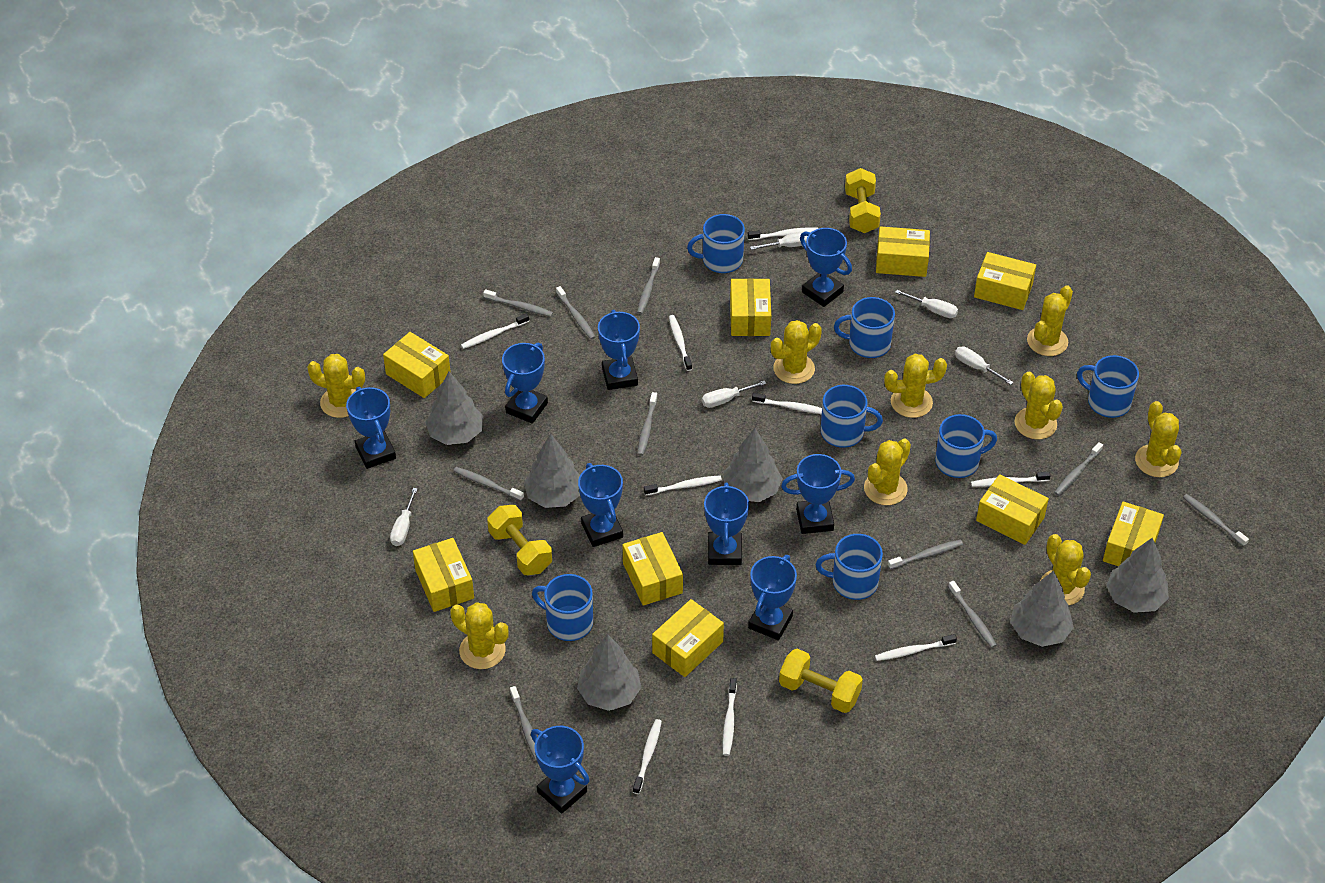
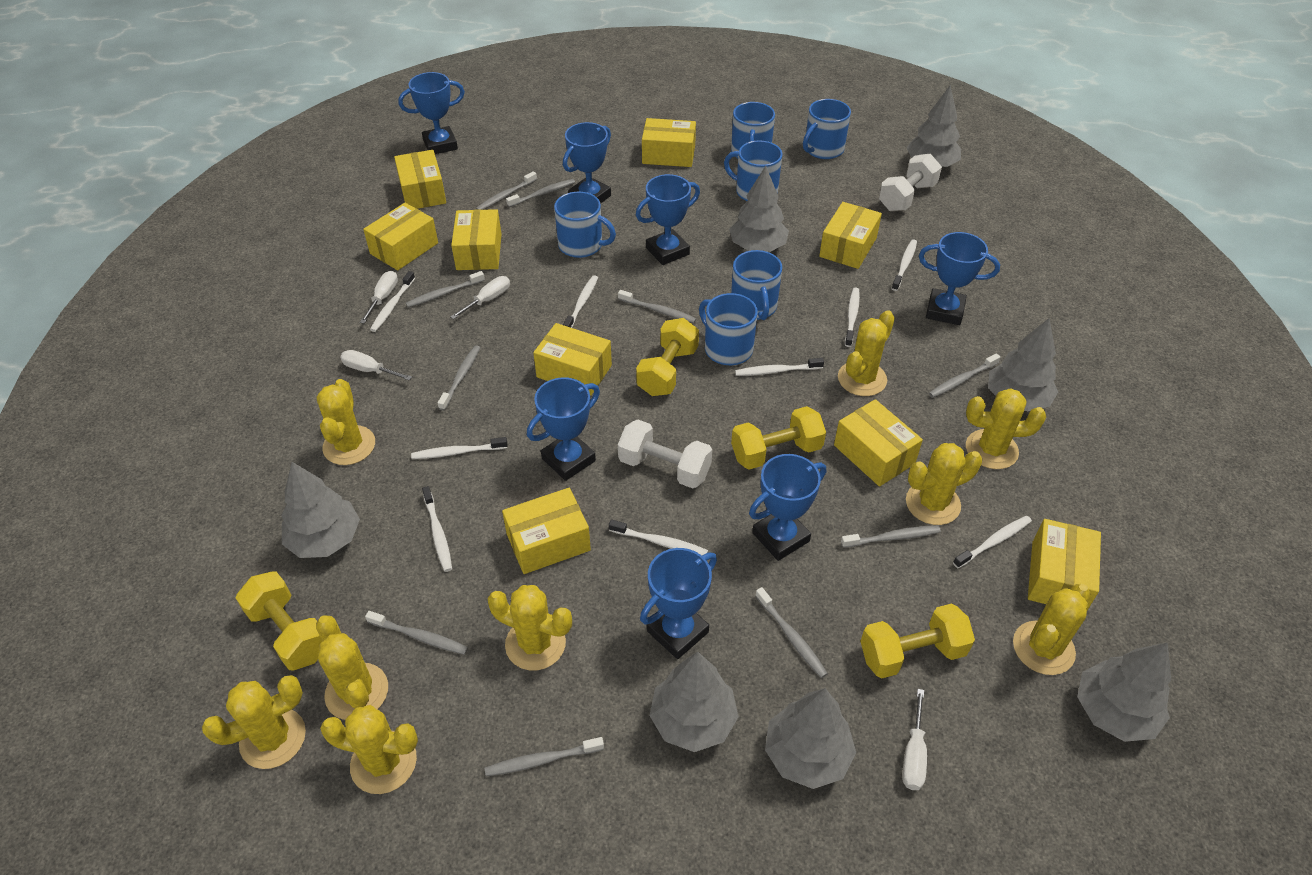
blue mug: 7 -> 6
blue trophy: 9 -> 7
grey tree: 6 -> 7
white dumbbell: 0 -> 2
white screwdriver: 5 -> 4
yellow dumbbell: 3 -> 4

